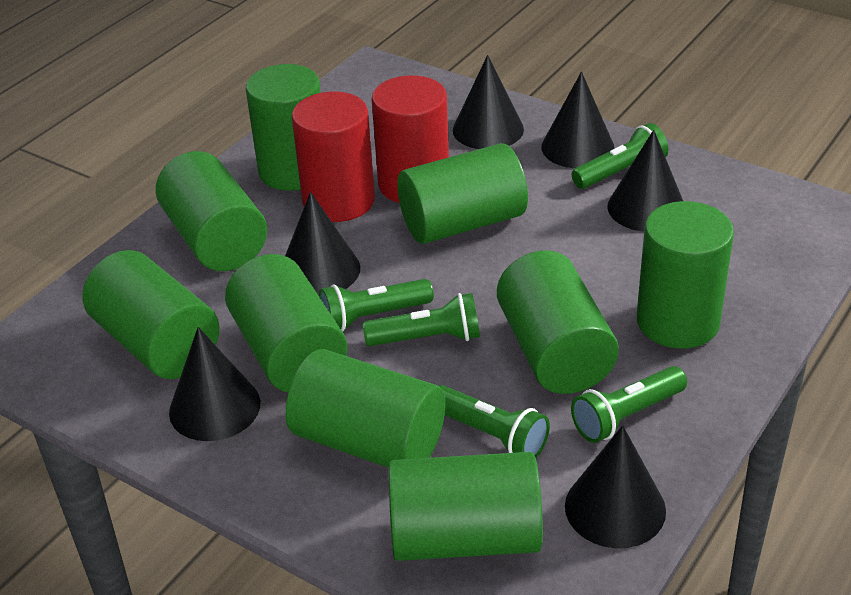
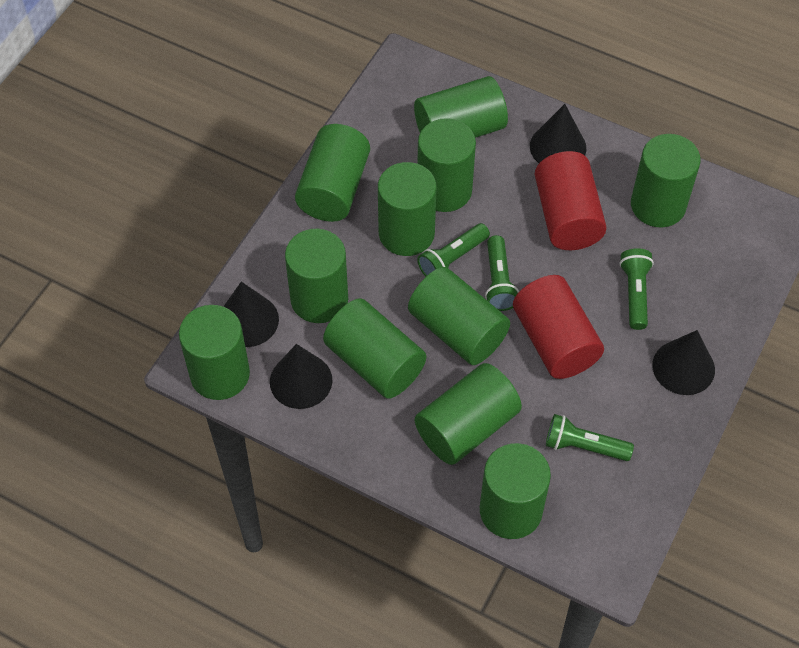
black cone: 6 -> 4
green cylinder: 9 -> 11
green flashlight: 5 -> 4

